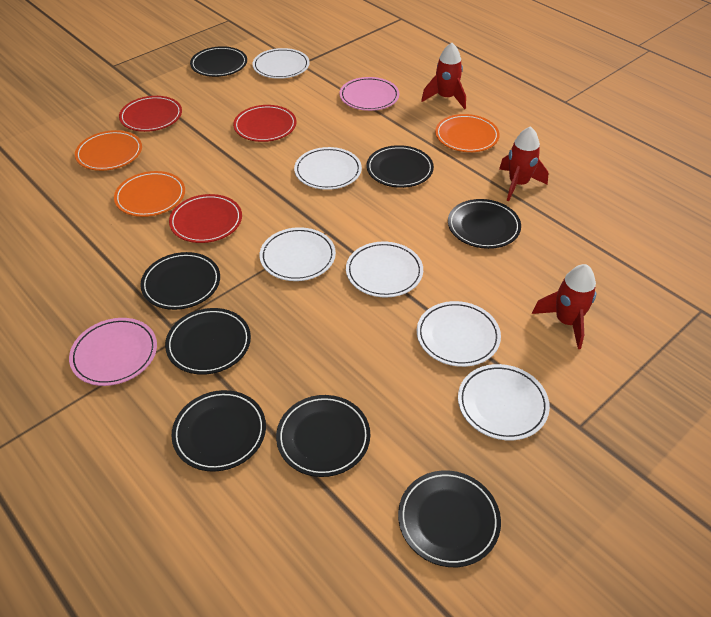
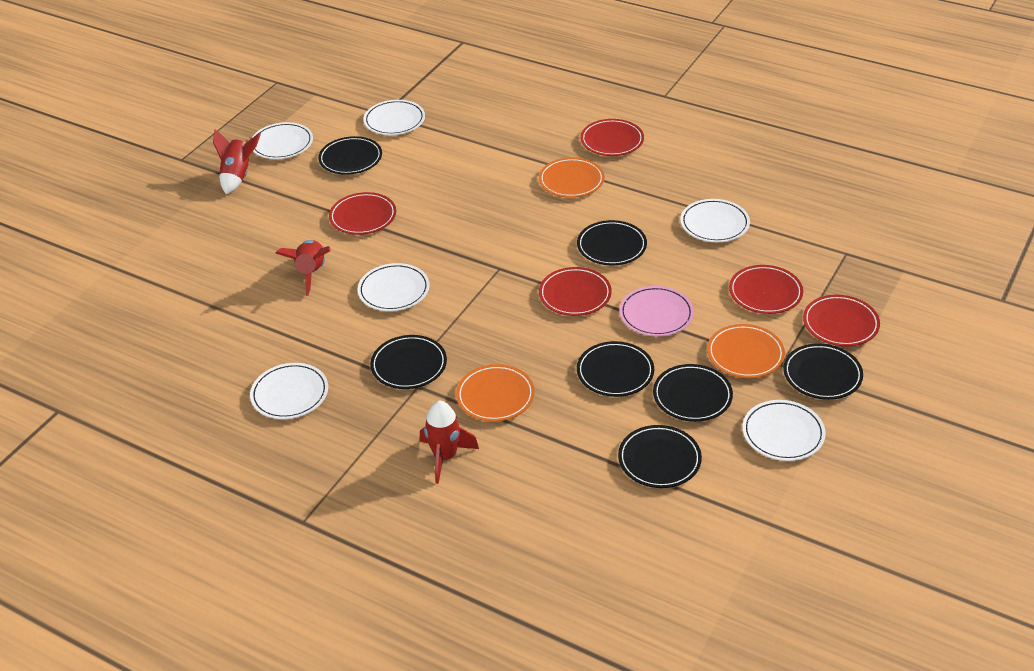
black plate: 8 -> 7
pink plate: 2 -> 1
red plate: 3 -> 5

